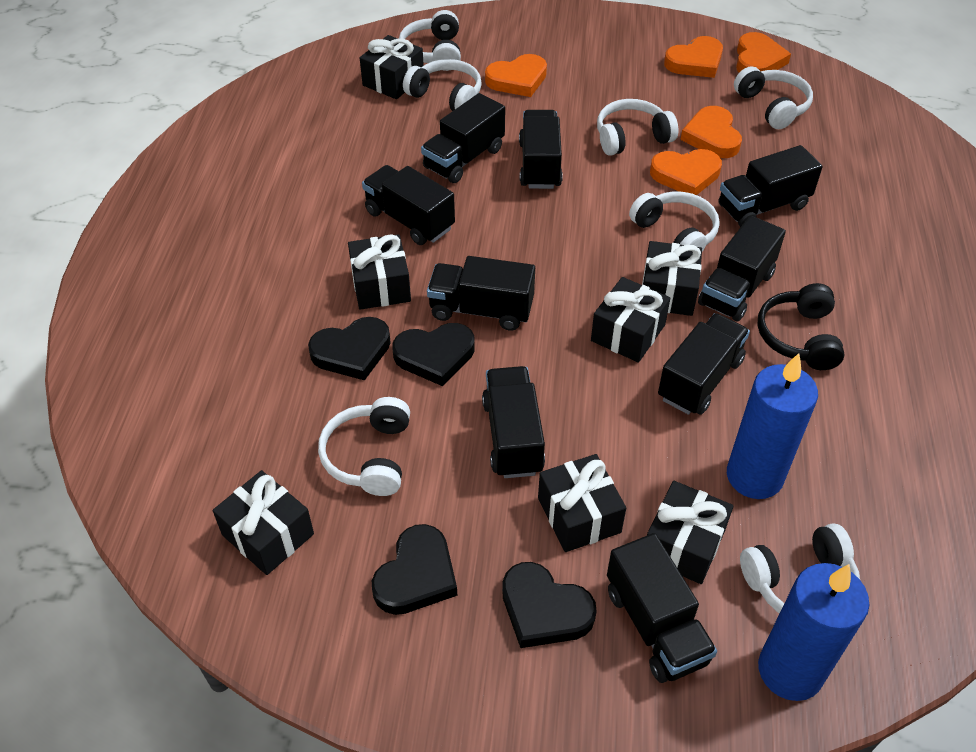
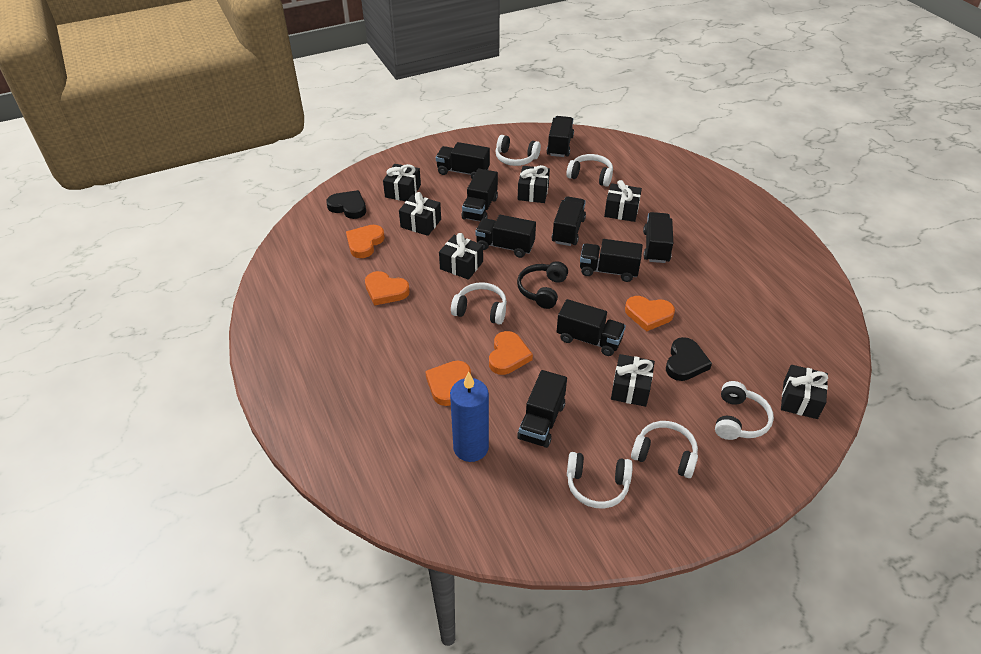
black heart: 4 -> 2
blue candle: 2 -> 1
white headphones: 7 -> 6

